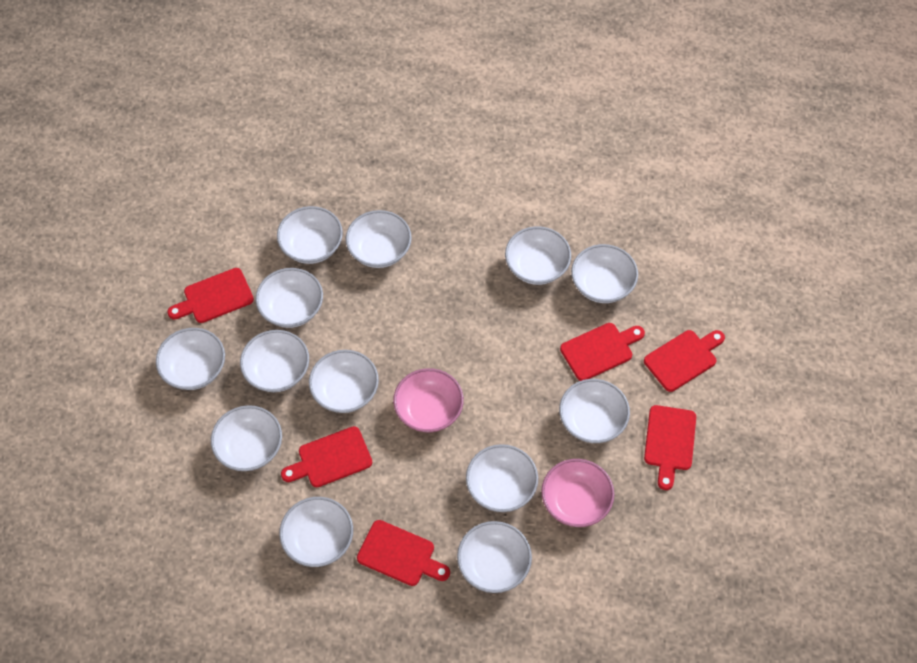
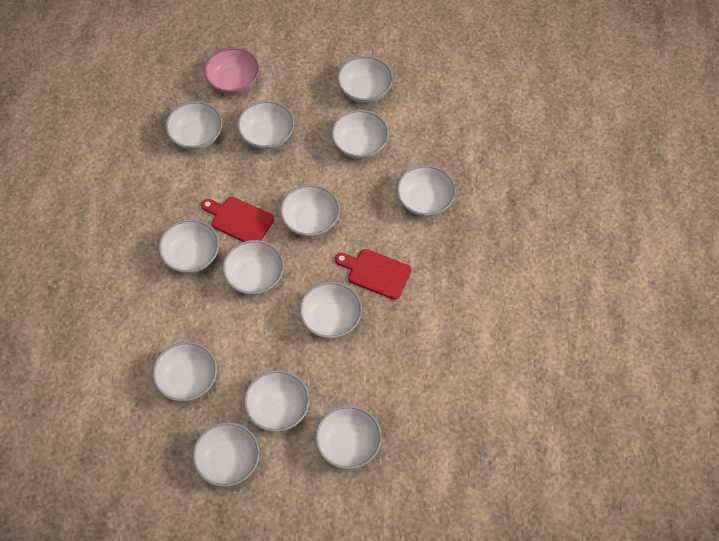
pink bowl: 2 -> 1
red cutting board: 6 -> 2

